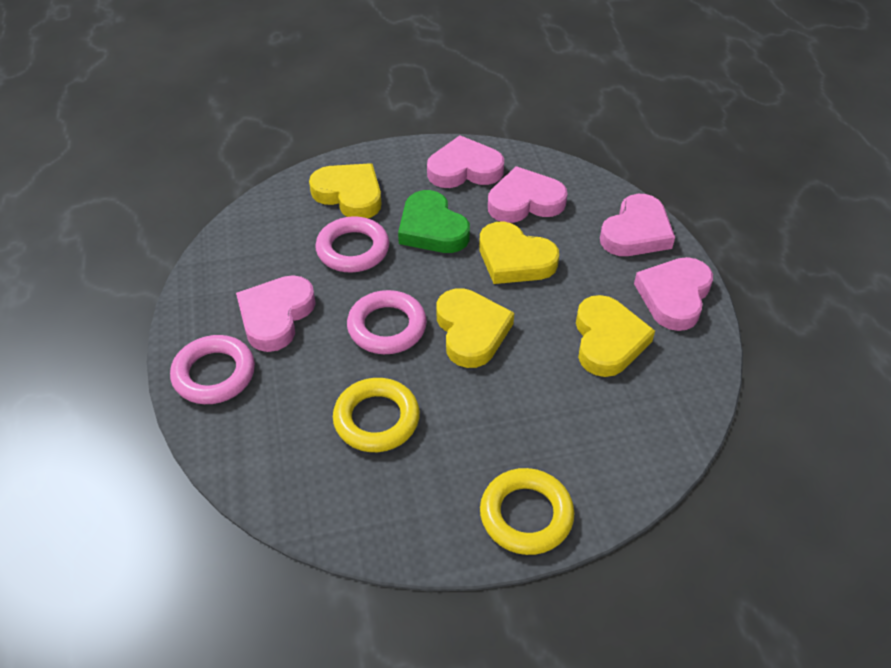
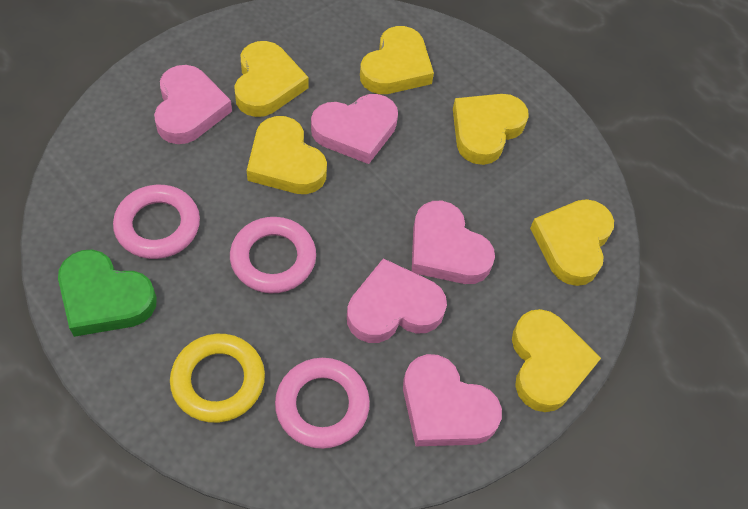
yellow heart: 4 -> 6
yellow ring: 2 -> 1

